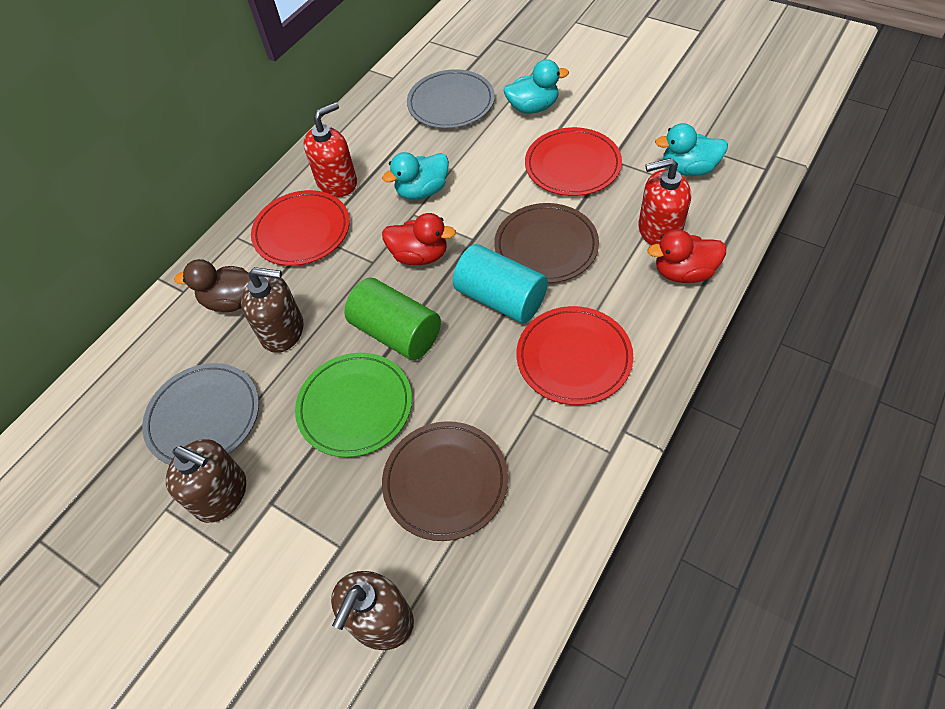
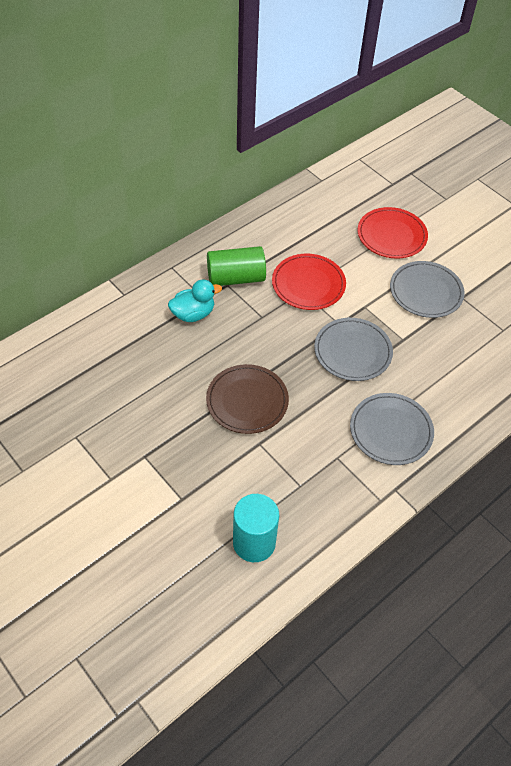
brown duck: 1 -> 0
brown plate: 2 -> 1
brown soap dispenser: 3 -> 0
green plate: 1 -> 0
grey plate: 2 -> 3
red duck: 2 -> 0
red plate: 3 -> 2
red soap dispenser: 2 -> 0
turquoise duck: 3 -> 1

